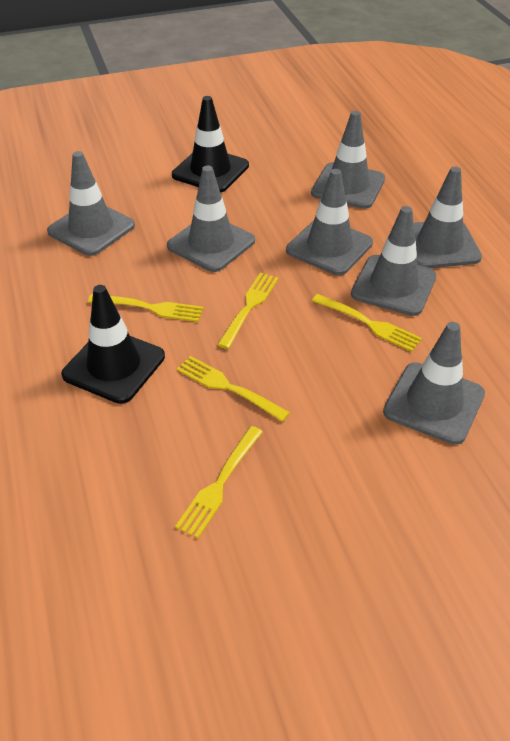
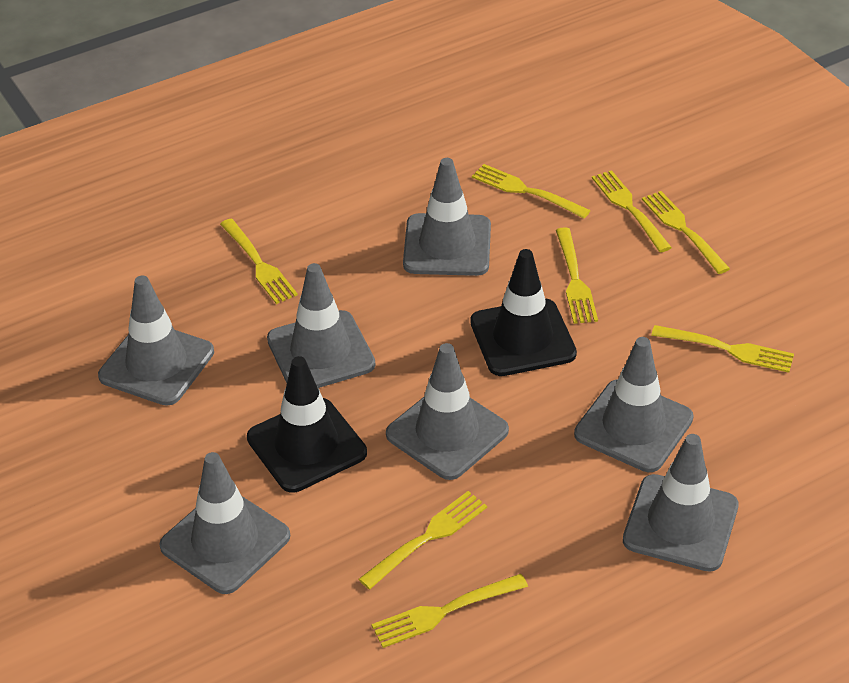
yellow fork: 5 -> 8

